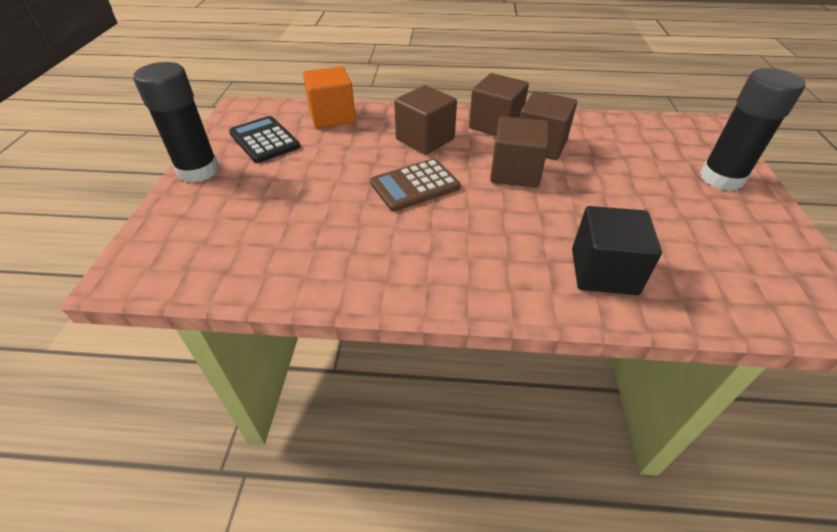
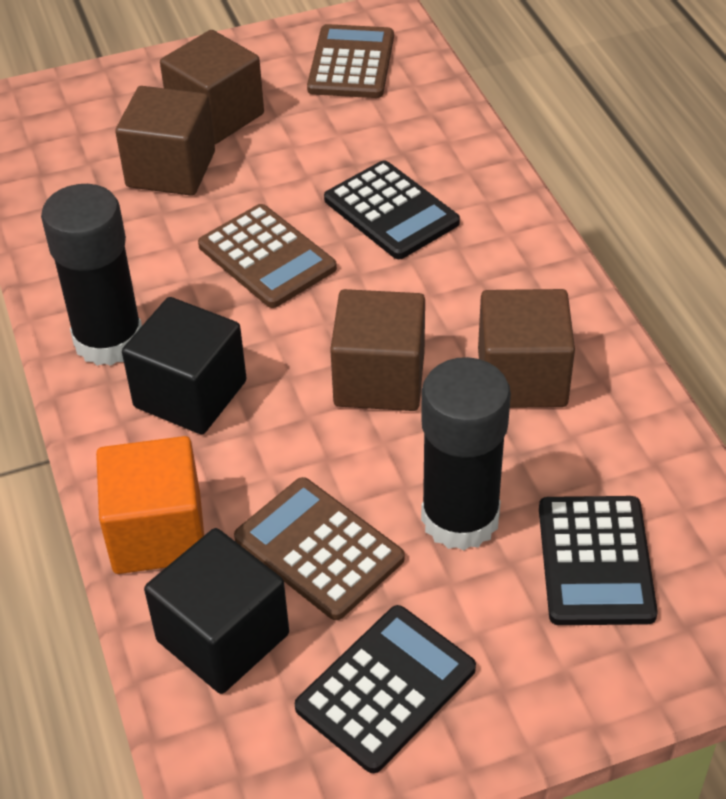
black calculator: 1 -> 3
black cube: 1 -> 2
brown calculator: 1 -> 3

